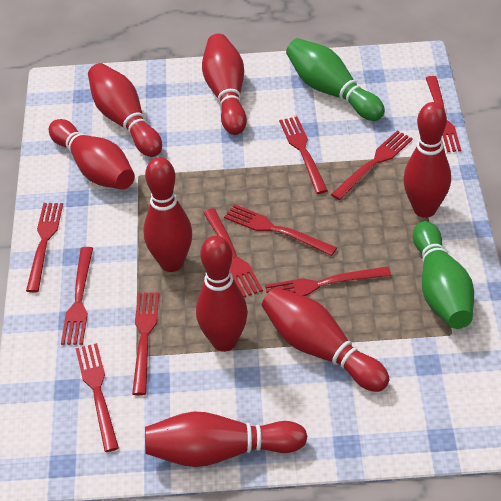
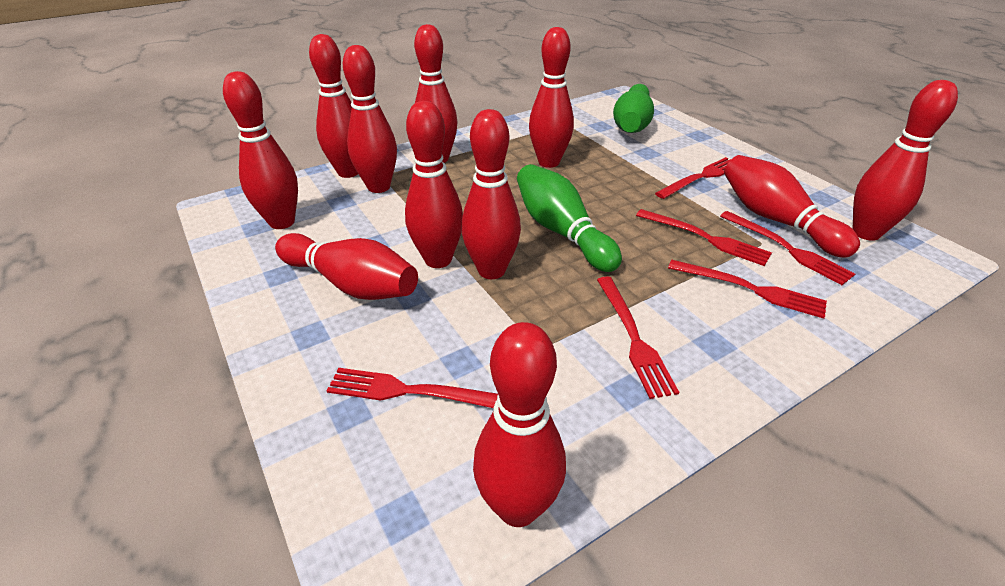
red bowling pin: 8 -> 11
red fork: 10 -> 6

